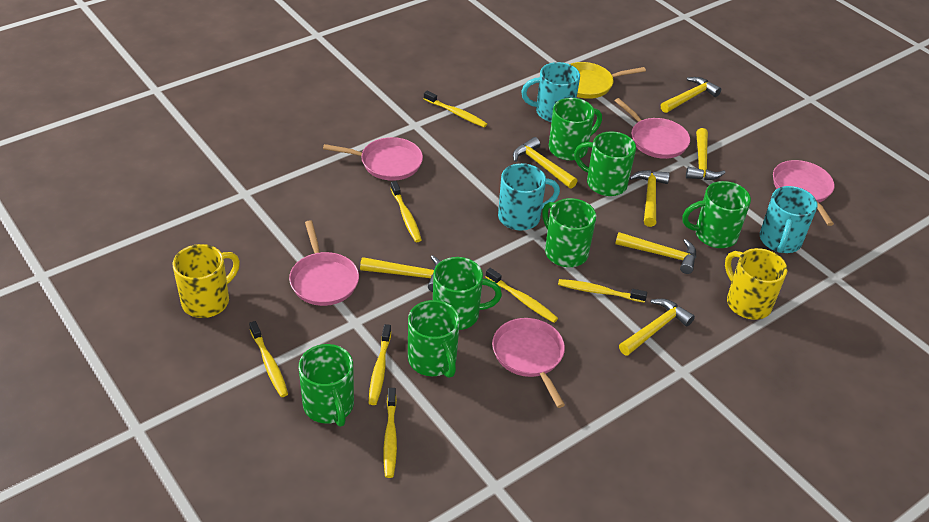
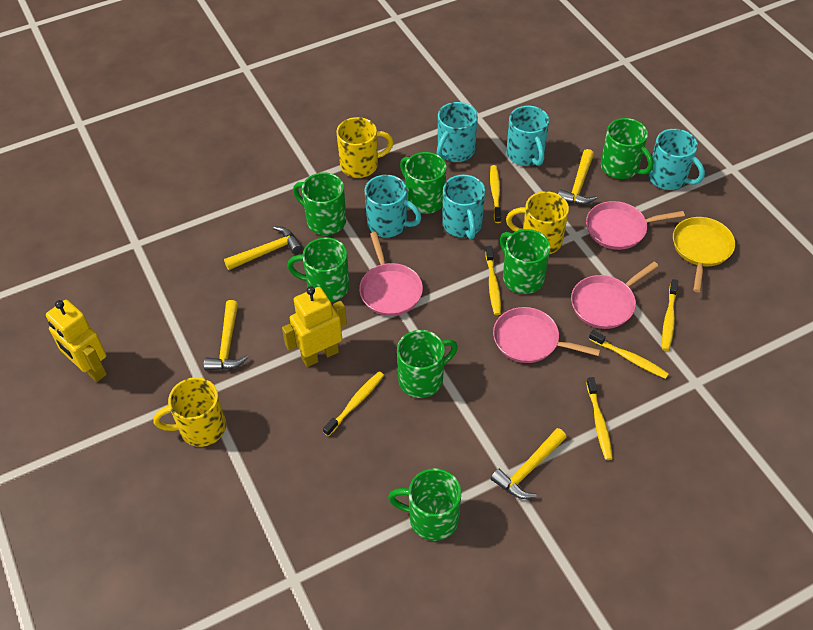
pink pan: 5 -> 4
turquoise mug: 3 -> 5
yellow hammer: 7 -> 4
yellow mug: 2 -> 3
yellow robot: 0 -> 2
yellow toothbrush: 7 -> 6

